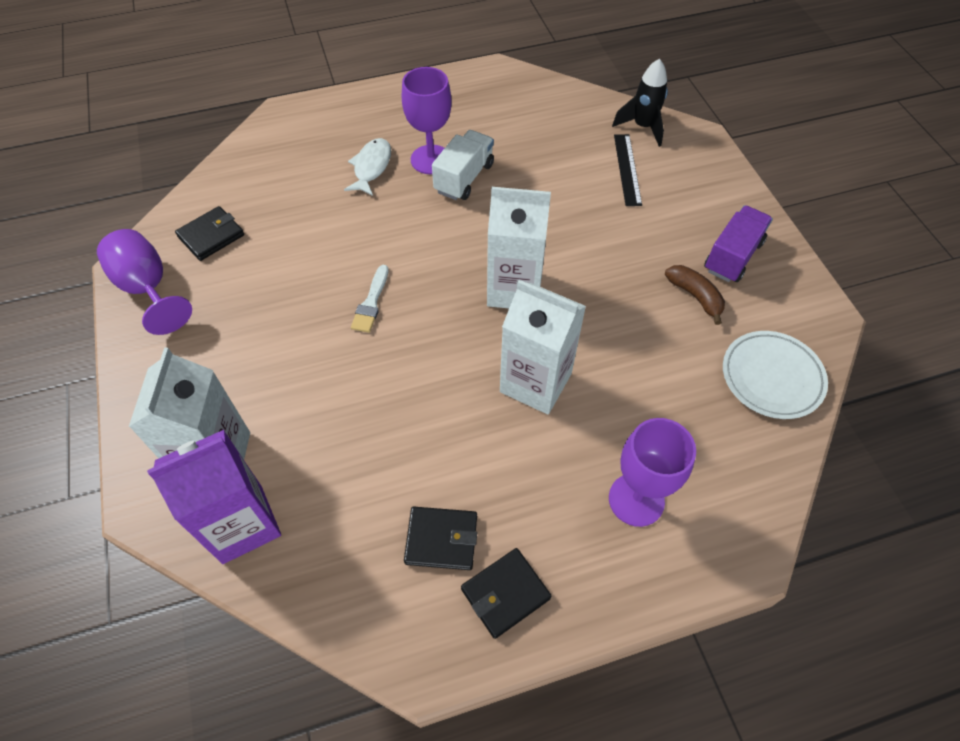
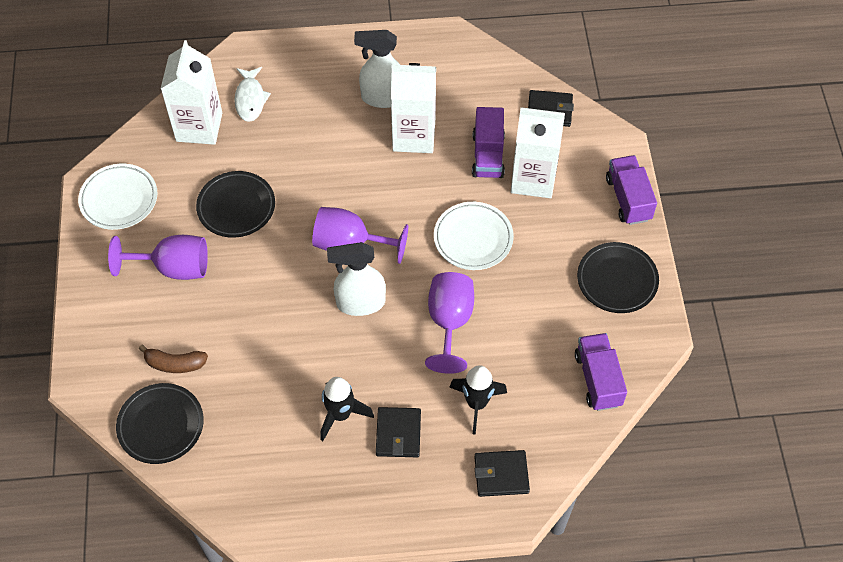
black plate: 0 -> 3
black rocket: 1 -> 2
black ruler: 1 -> 0
purple carton: 1 -> 0
purple truck: 1 -> 3
white brush: 1 -> 0
white plate: 1 -> 2
white spray bottle: 0 -> 2
white truck: 1 -> 0

